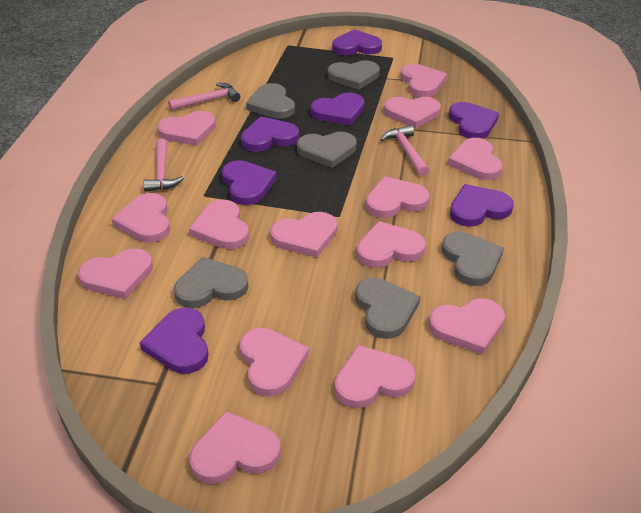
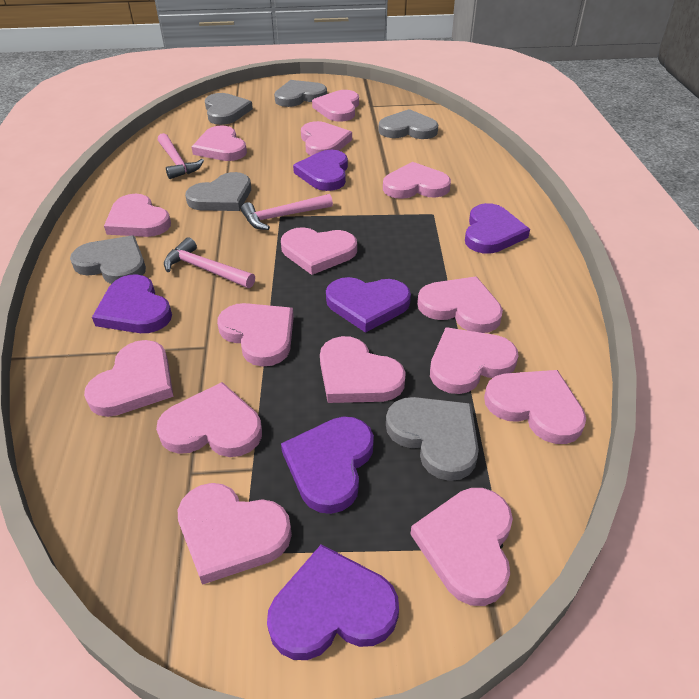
pink heart: 14 -> 15
purple heart: 7 -> 6

